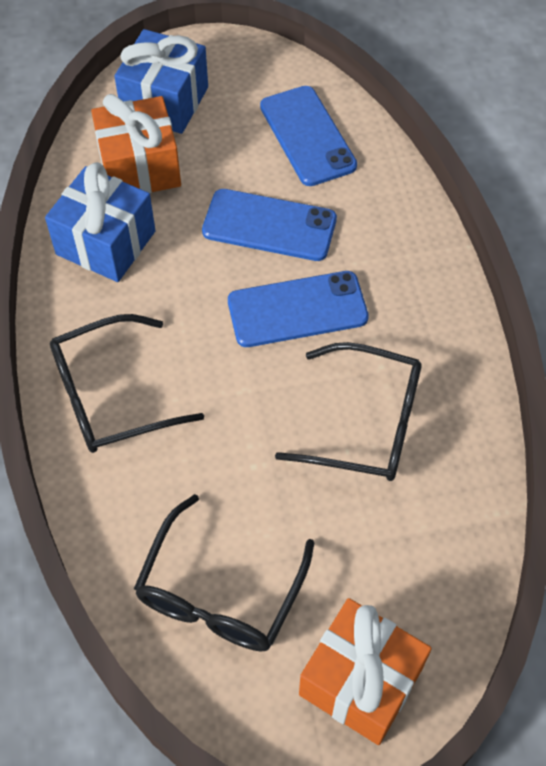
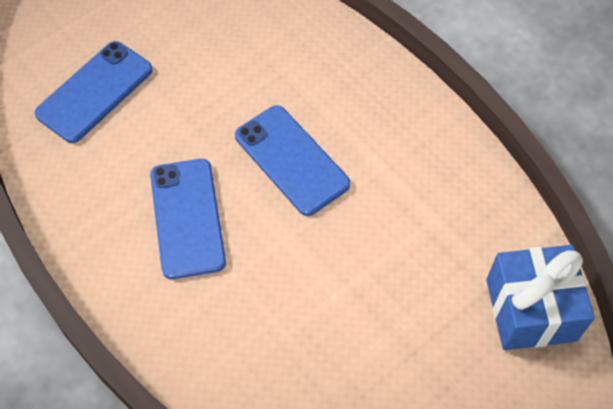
black glasses: 3 -> 0
blue gift: 2 -> 1
orange gift: 2 -> 0

